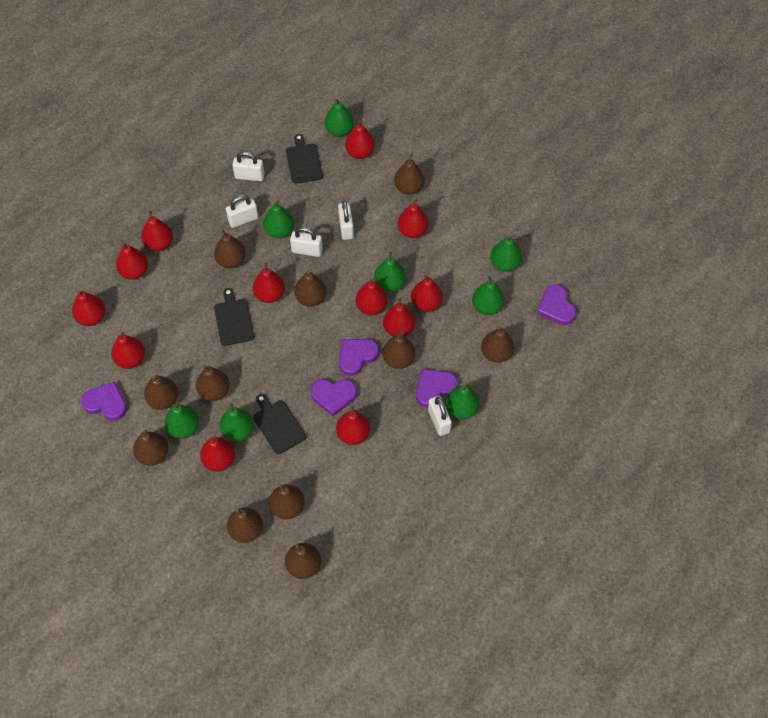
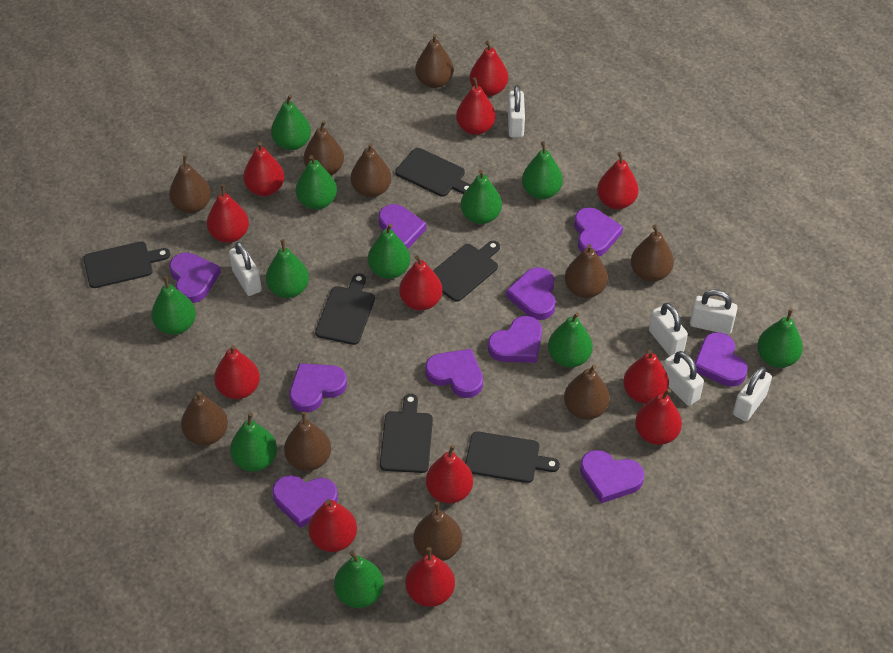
black cutting board: 3 -> 6
brown pear: 11 -> 10
green pear: 8 -> 11
purple heart: 5 -> 10
white padlock: 5 -> 6

